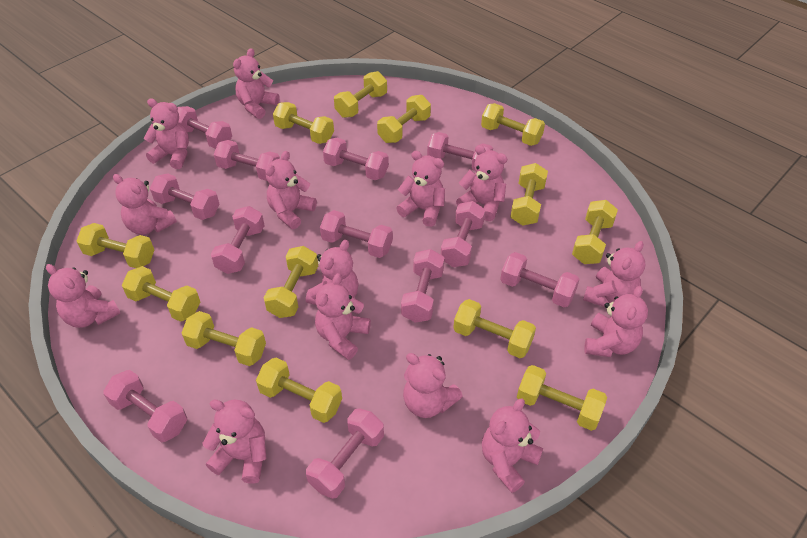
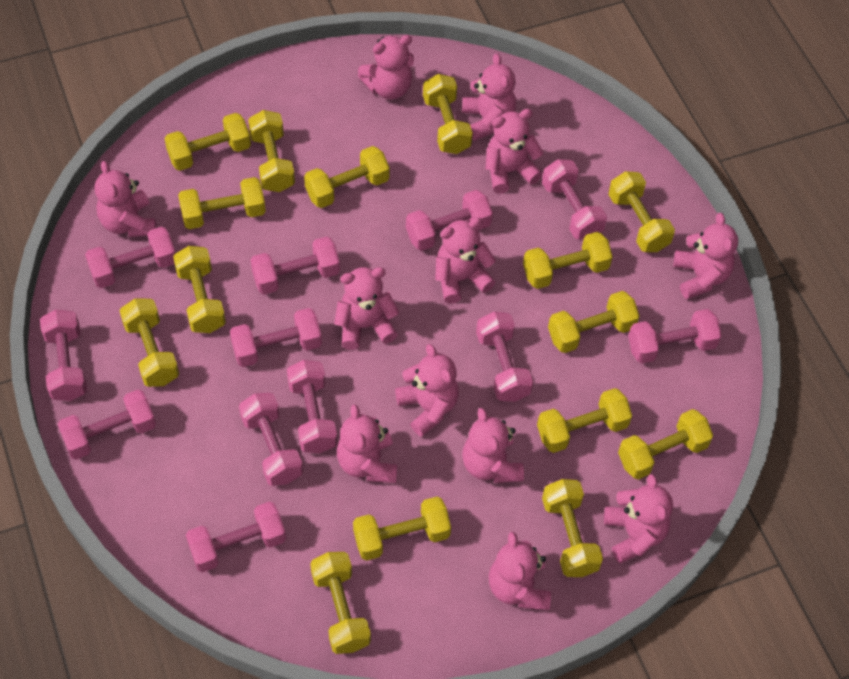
pink teddy bear: 14 -> 12
yellow dumbbell: 13 -> 15

